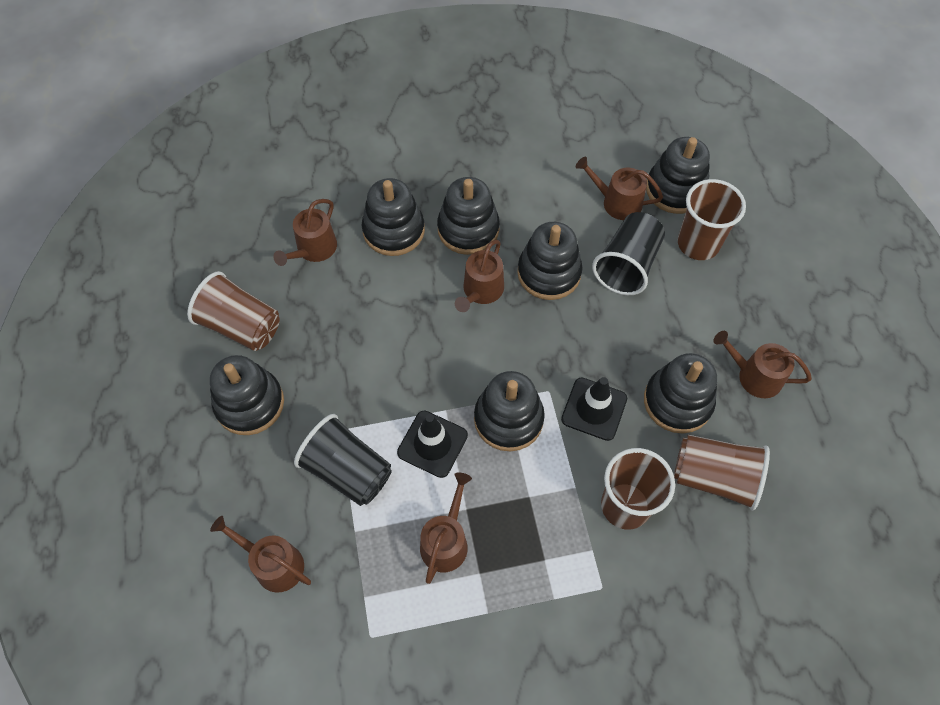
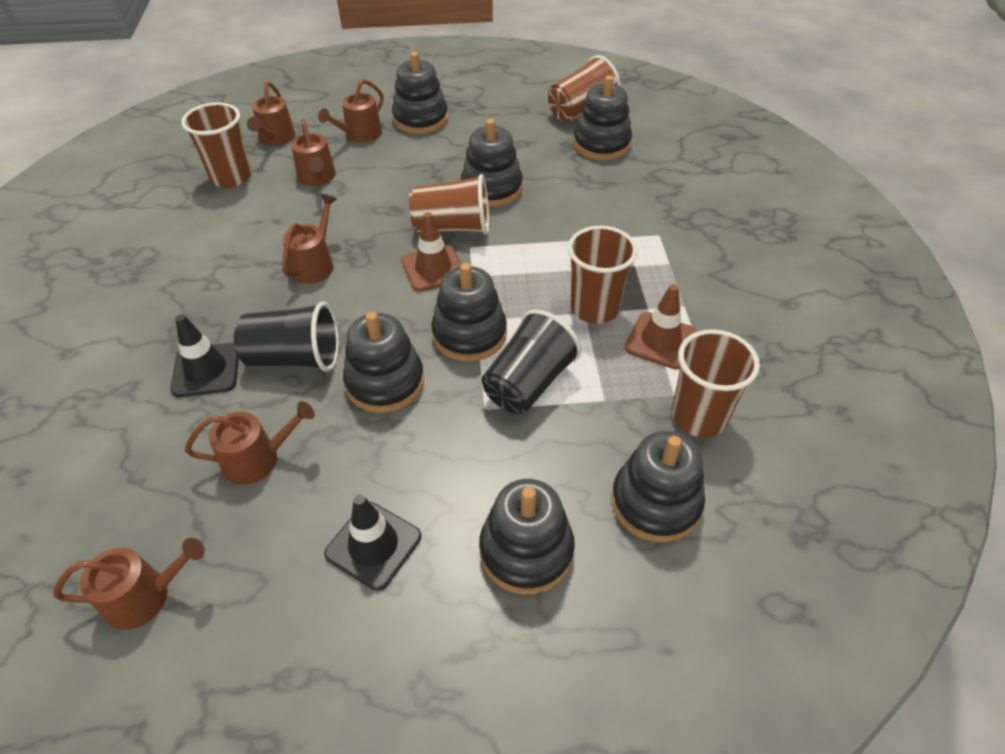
brown cup: 4 -> 5
brown traffic cone: 0 -> 2

